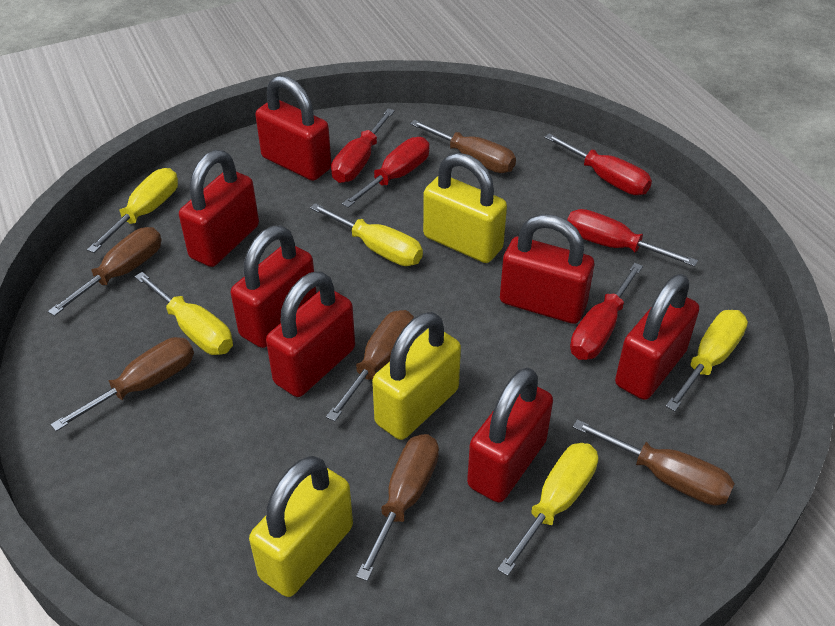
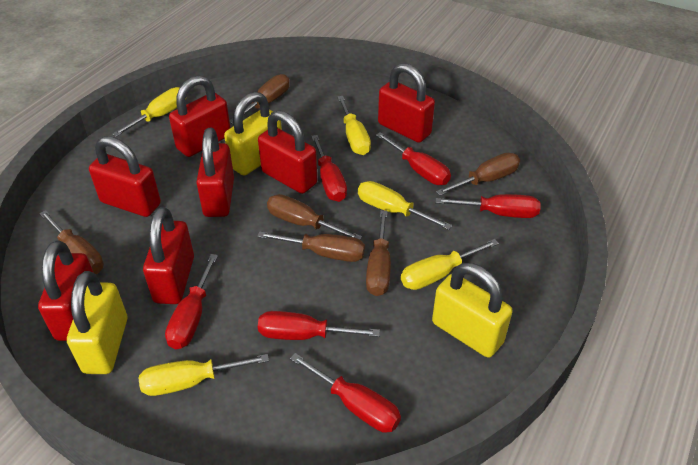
red screwdriver: 5 -> 6

